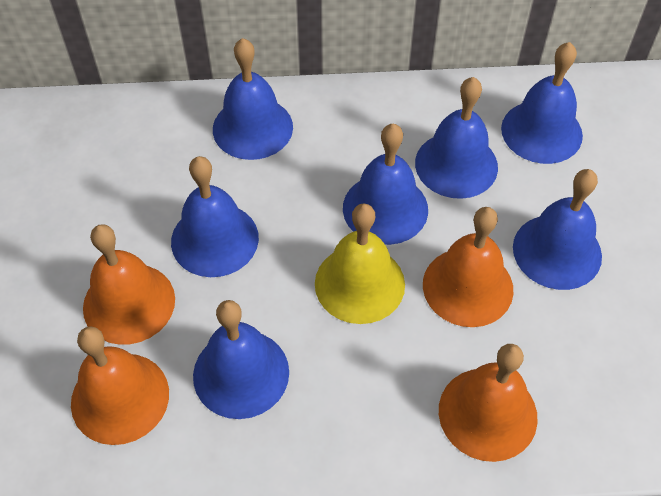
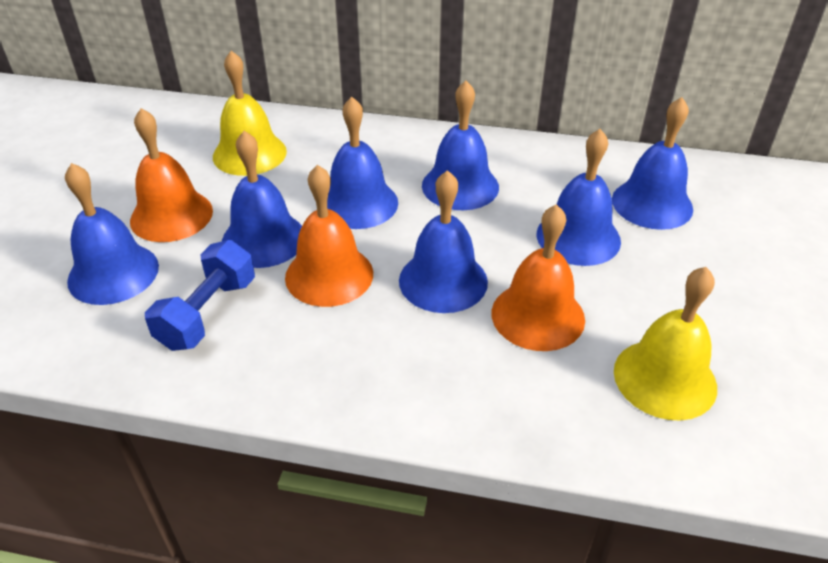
blue dumbbell: 0 -> 1
orange bell: 4 -> 3
yellow bell: 1 -> 2

